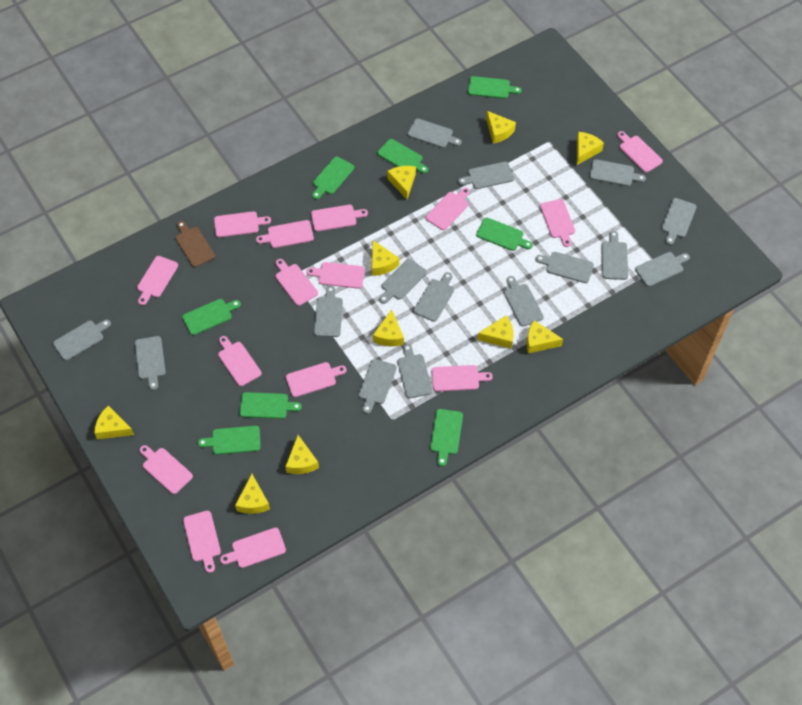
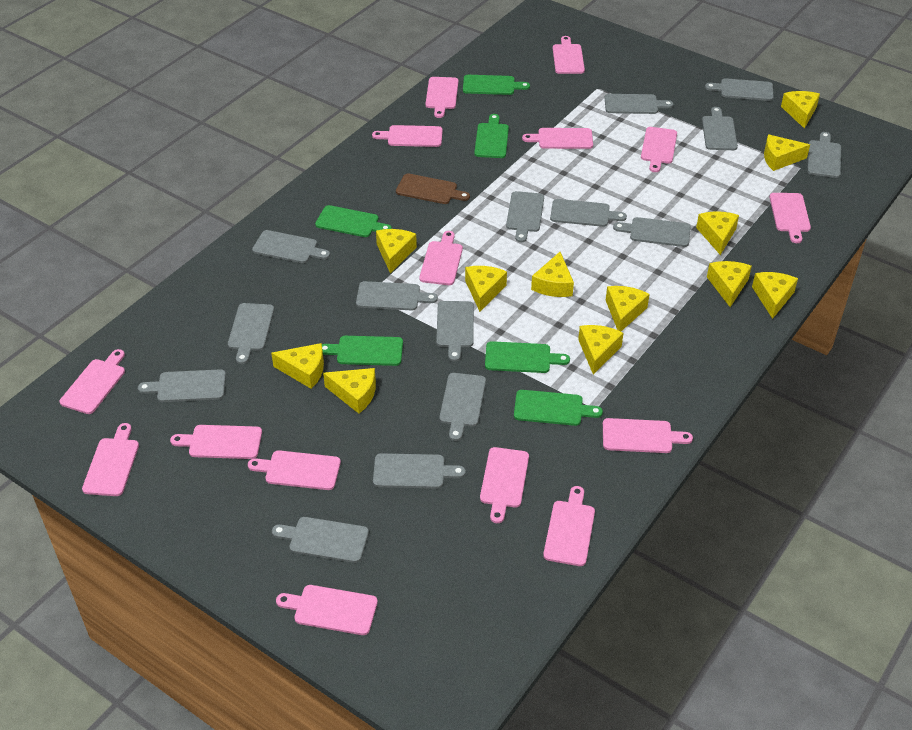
green cutting board: 8 -> 6
yellow cheese: 10 -> 12

